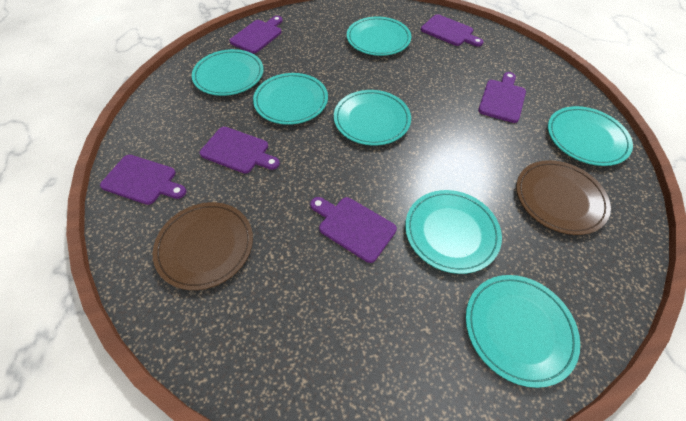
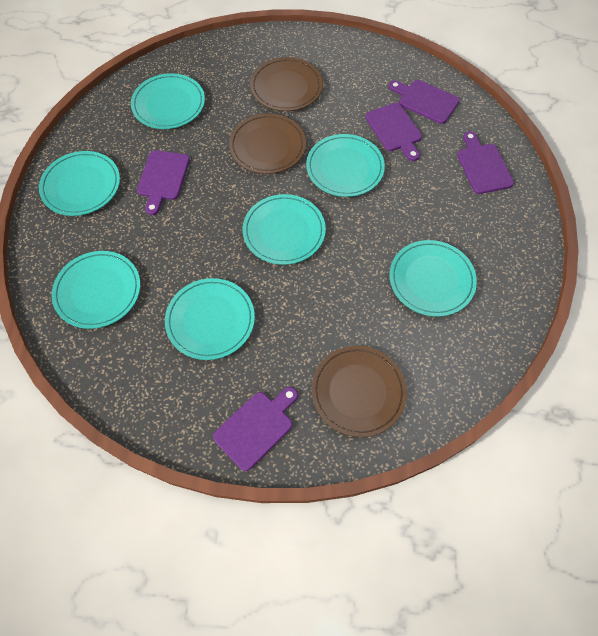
brown plate: 2 -> 3
purple cutting board: 6 -> 5

